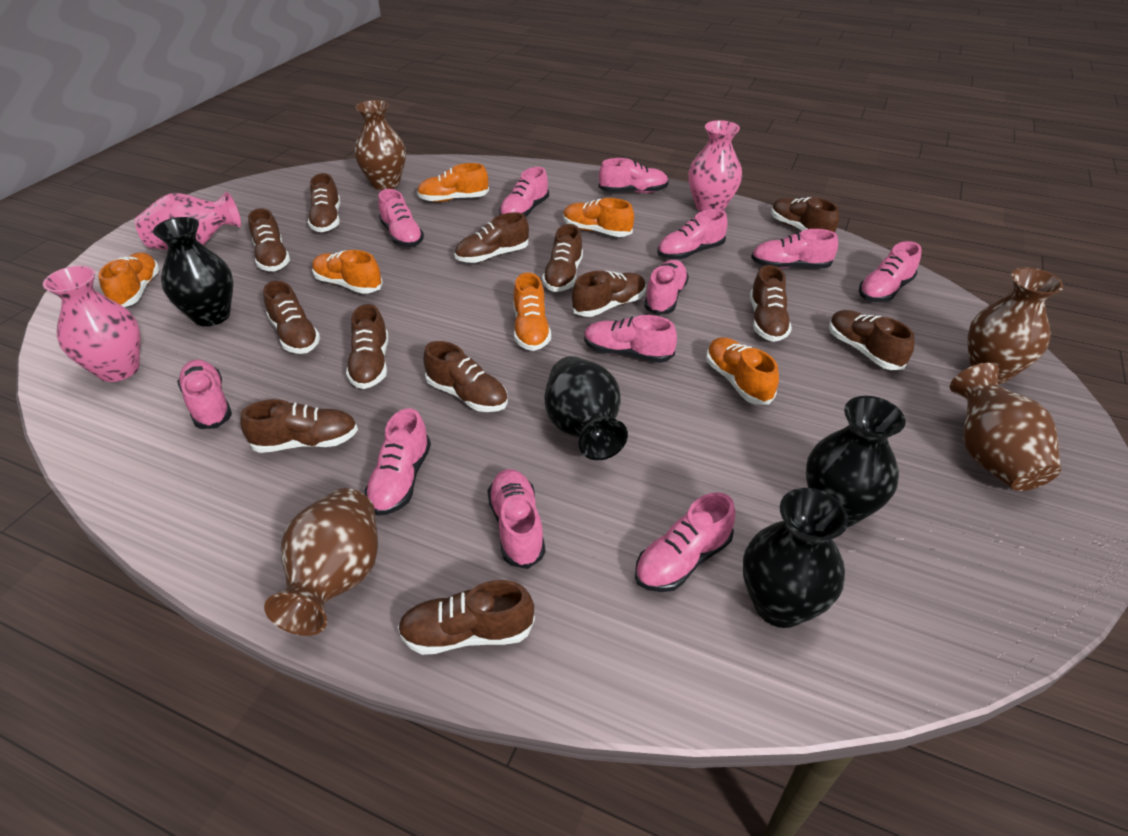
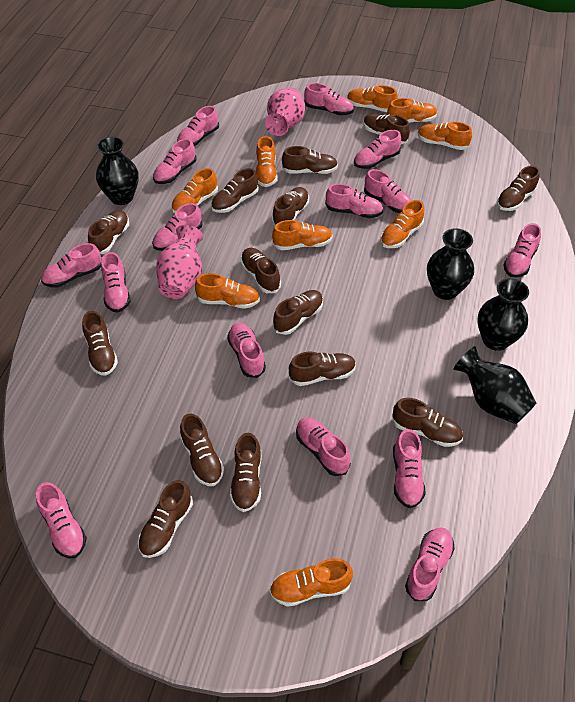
brown shoe: 13 -> 14
brown vase: 4 -> 0
orange shoe: 6 -> 9
pink shoe: 12 -> 15
pink vase: 3 -> 2

